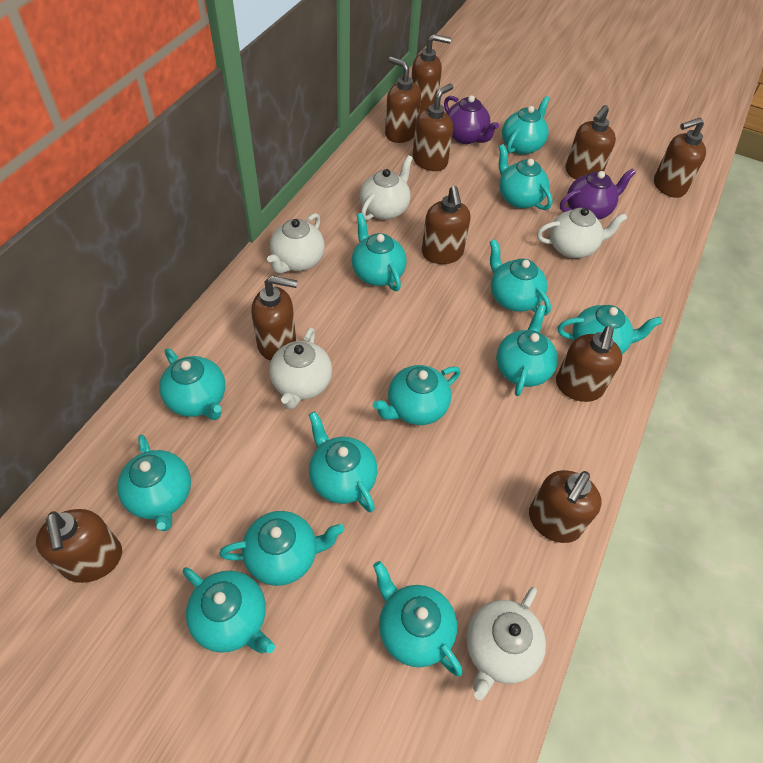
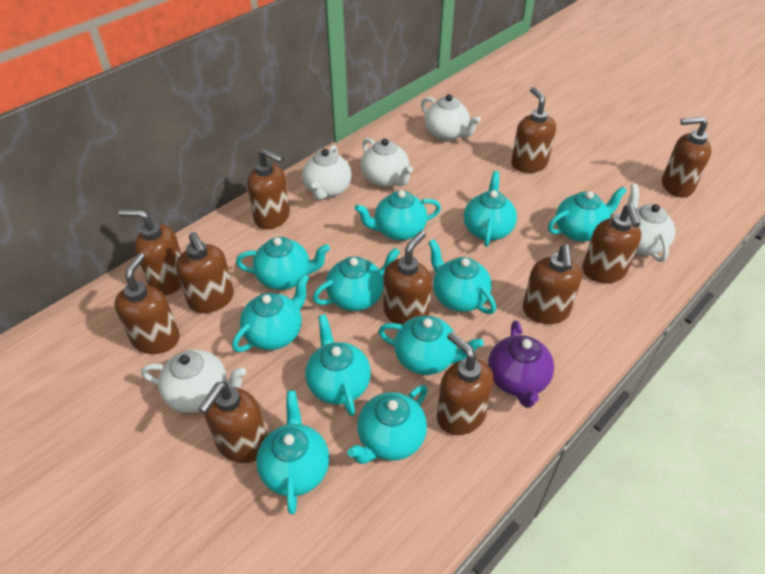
brown soap dispenser: 10 -> 11
purple teapot: 2 -> 1
turquoise teapot: 13 -> 11

